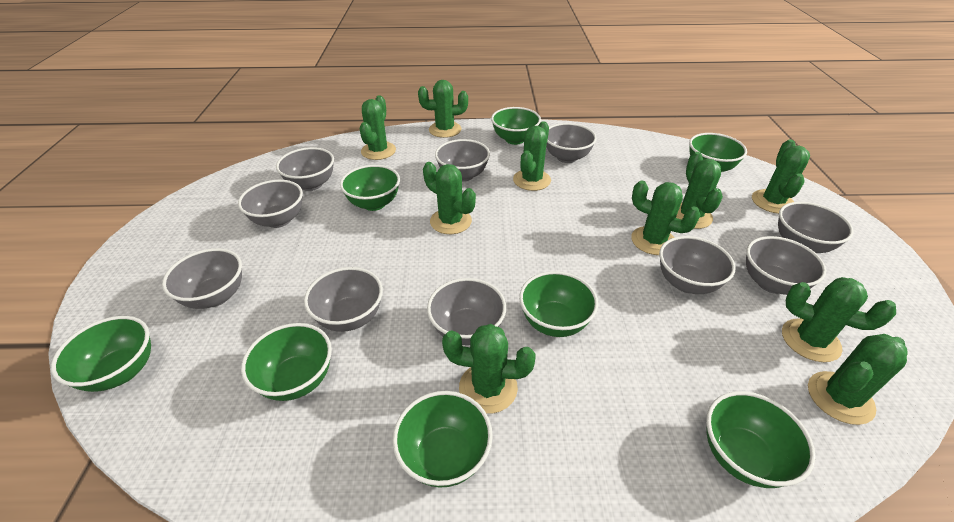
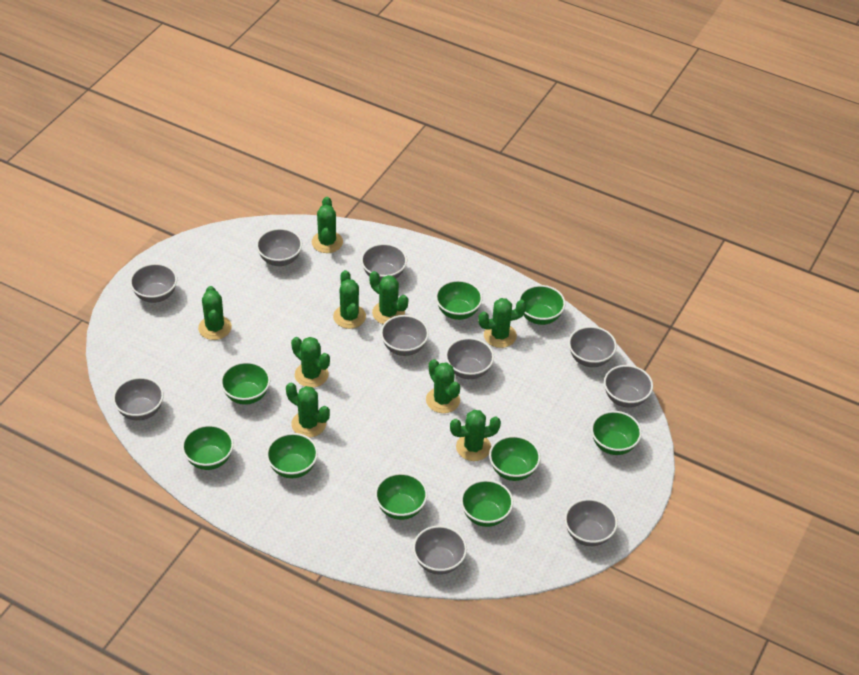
green bowl: 8 -> 9
green cactus: 10 -> 9

